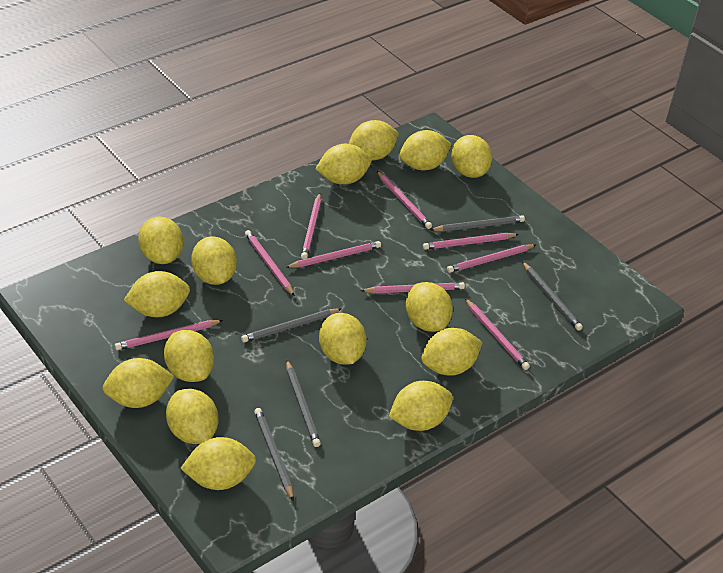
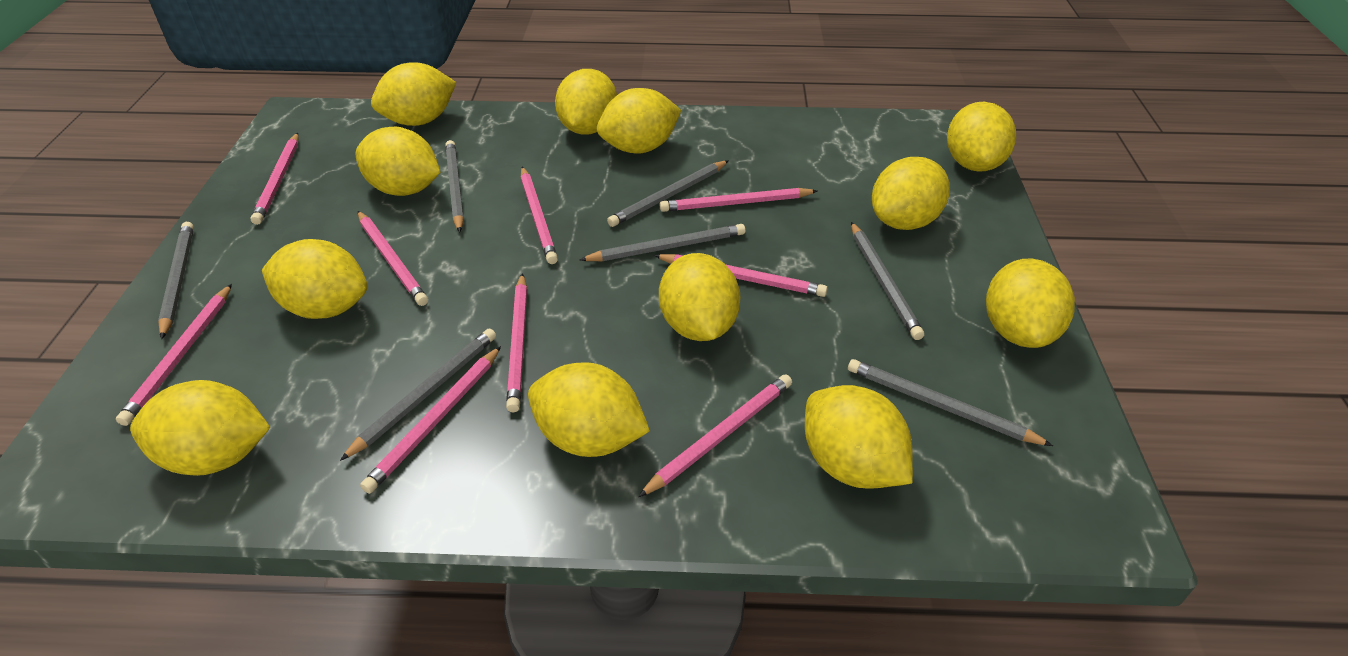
grey pencil: 5 -> 7
yellow lemon: 15 -> 12

